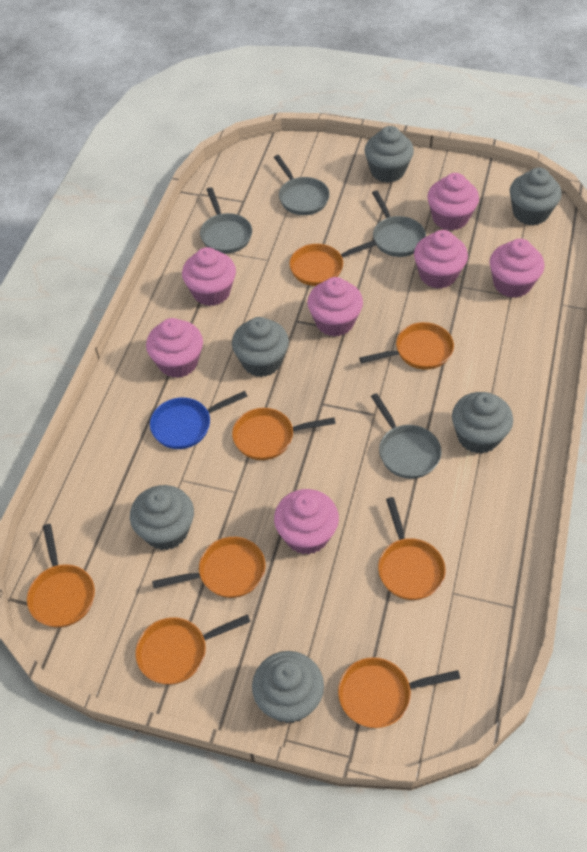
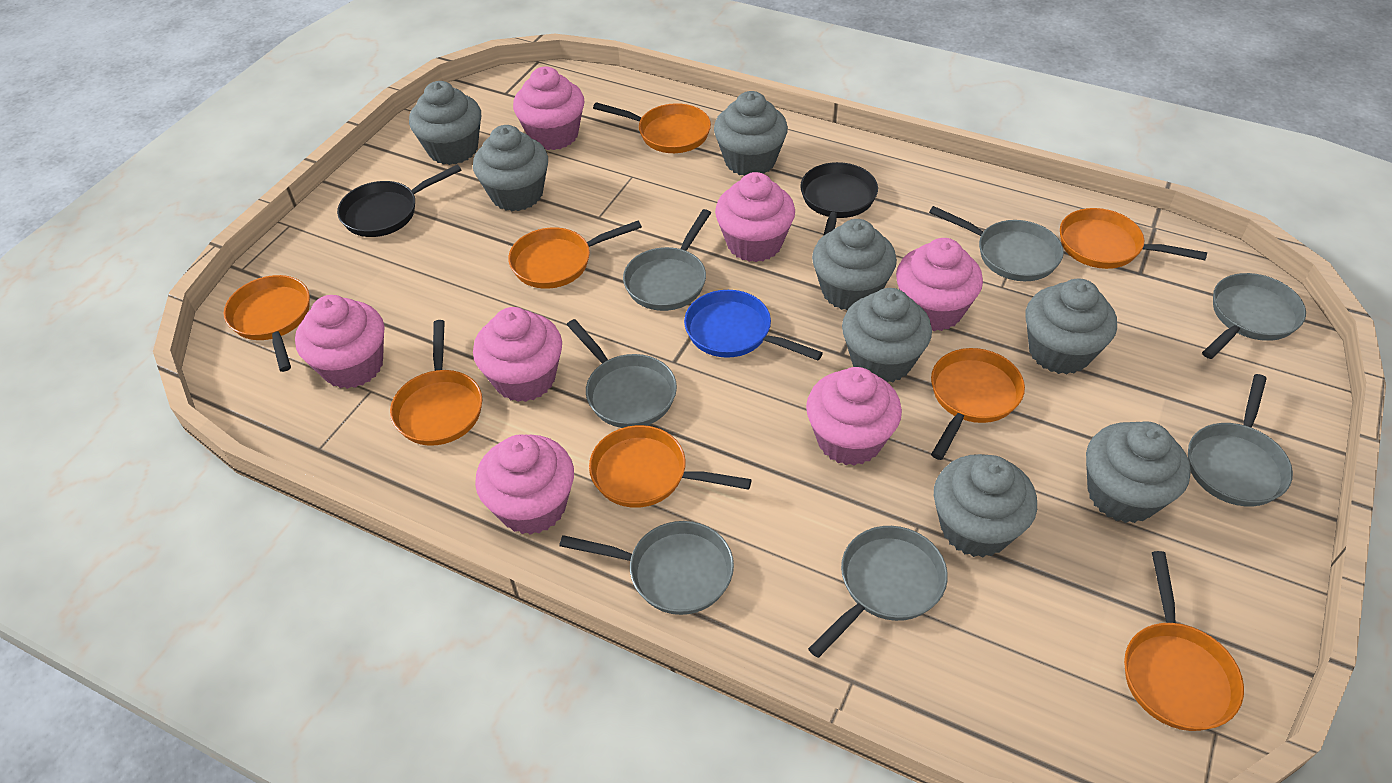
black pan: 0 -> 2
grey cupcake: 6 -> 8
grey pan: 4 -> 7

